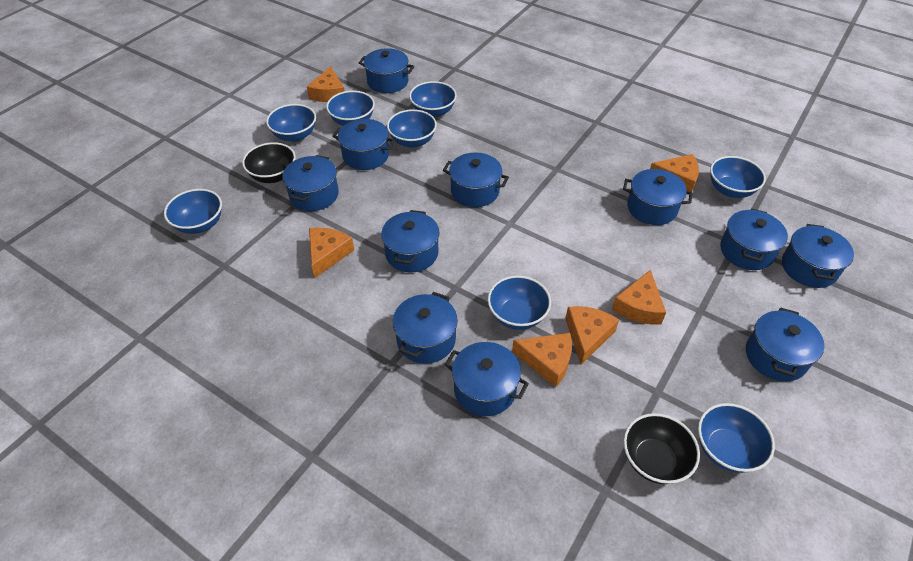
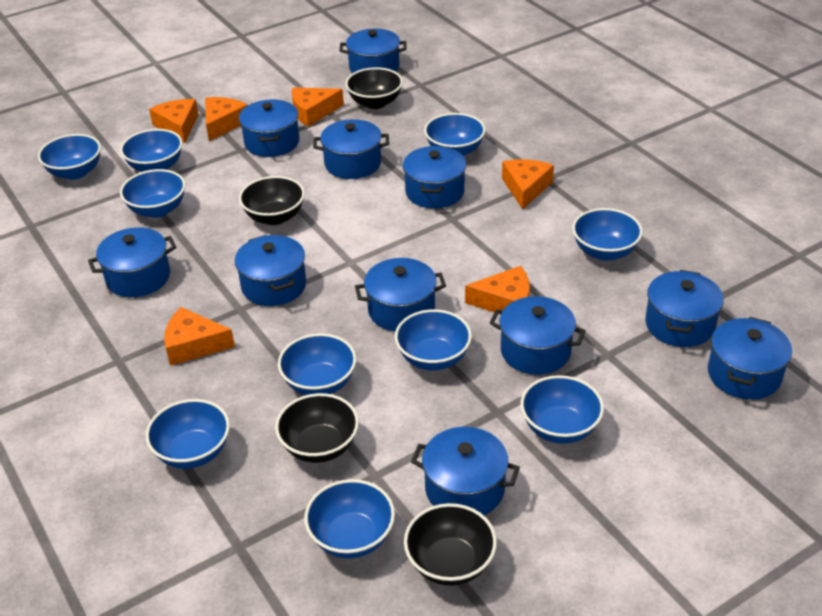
black bowl: 2 -> 4
blue bowl: 8 -> 10

